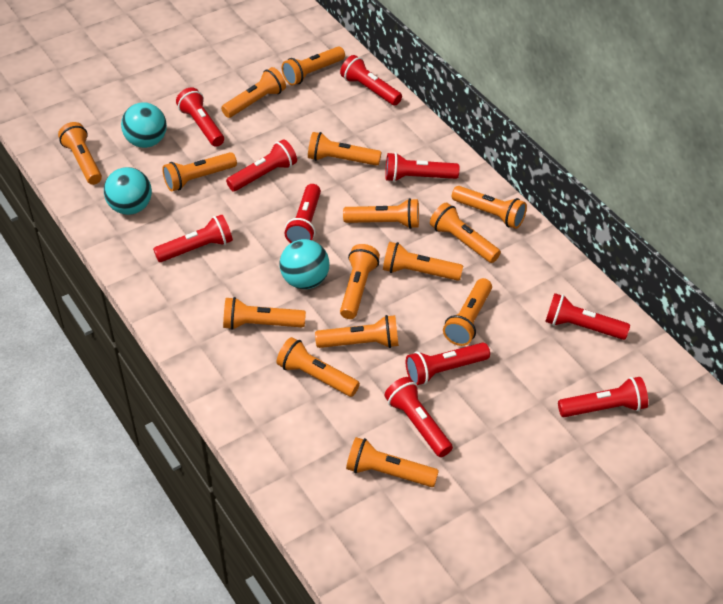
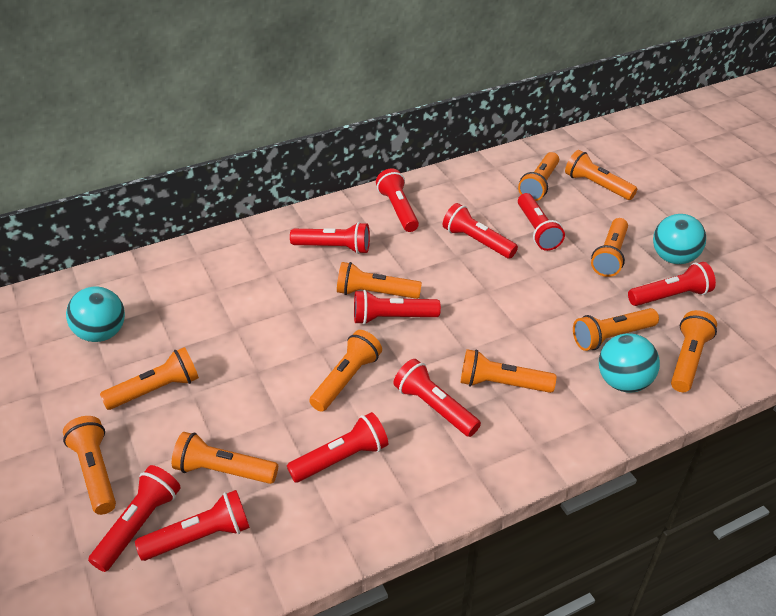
orange flashlight: 15 -> 11

